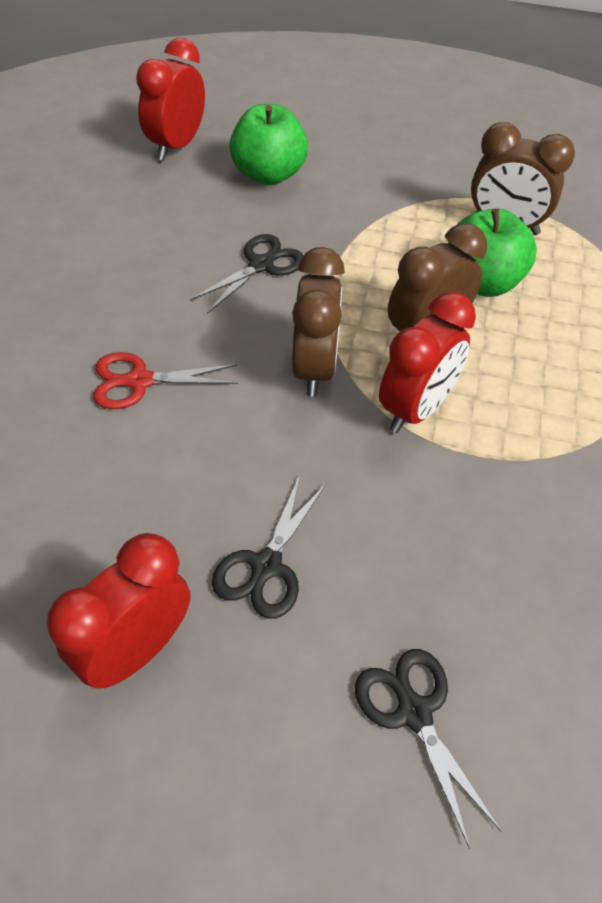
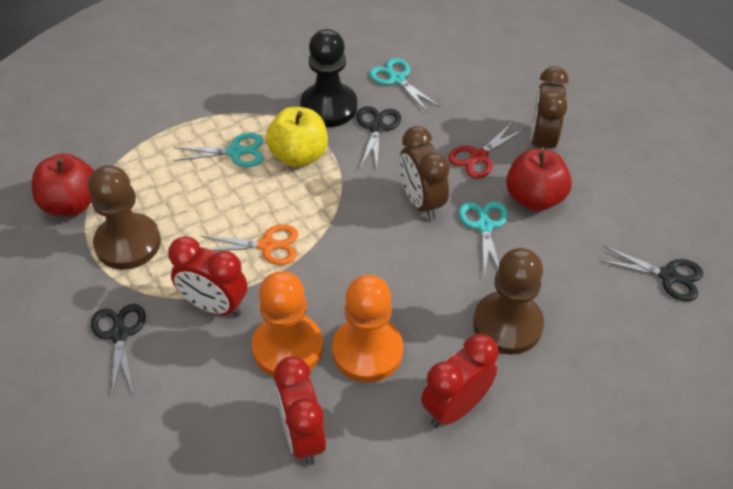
black pawn: 0 -> 1
brown clock: 3 -> 2
brown pawn: 0 -> 2
green apple: 2 -> 0
orange pawn: 0 -> 2
orange scissors: 0 -> 1
red apple: 0 -> 2
turquoise scissors: 0 -> 3
yellow apple: 0 -> 1

